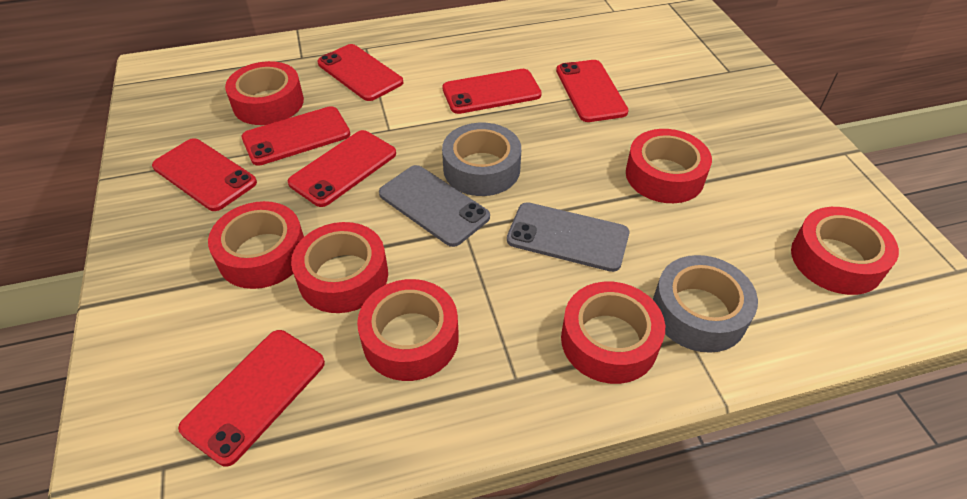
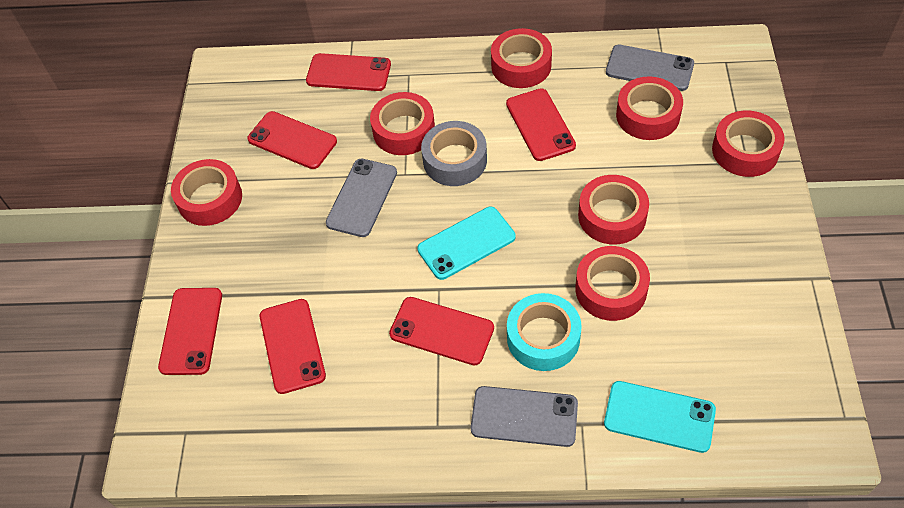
grey phone: 2 -> 3
grey tape: 2 -> 1
red phone: 7 -> 6
turquoise phone: 0 -> 2
turquoise tape: 0 -> 1

